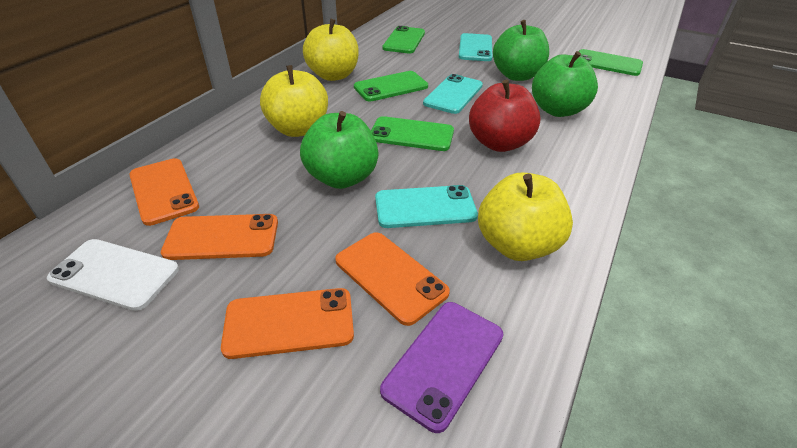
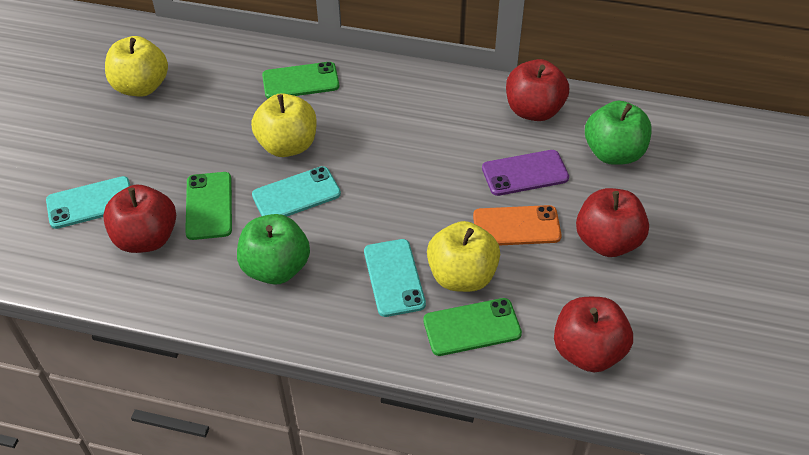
green apple: 3 -> 2
green phone: 4 -> 3
orange phone: 4 -> 1
red apple: 1 -> 4
white phone: 1 -> 0

